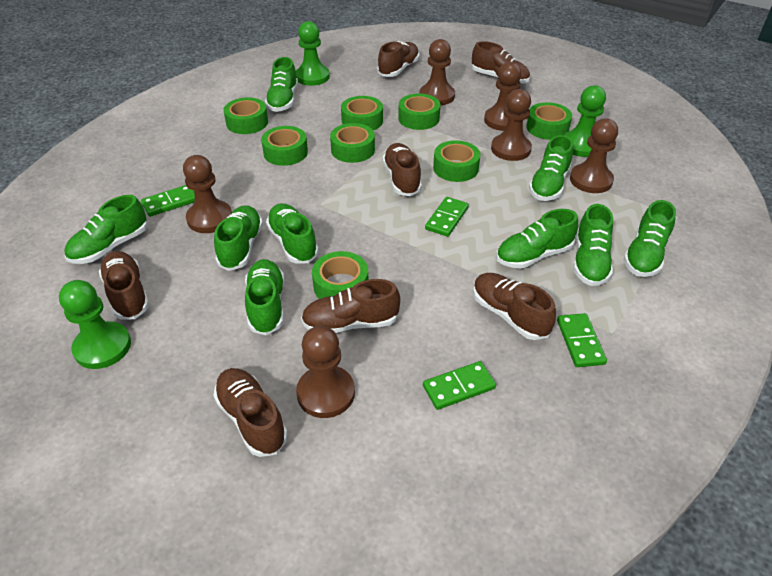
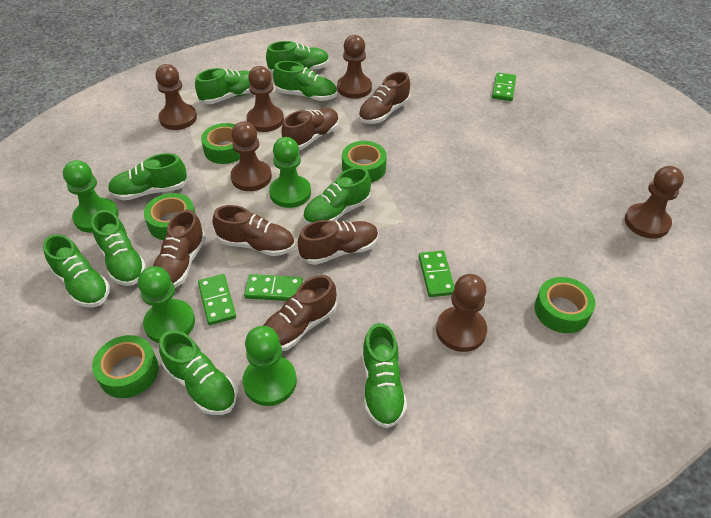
brown shoe: 7 -> 6
green pawn: 3 -> 4
green tape: 8 -> 5

